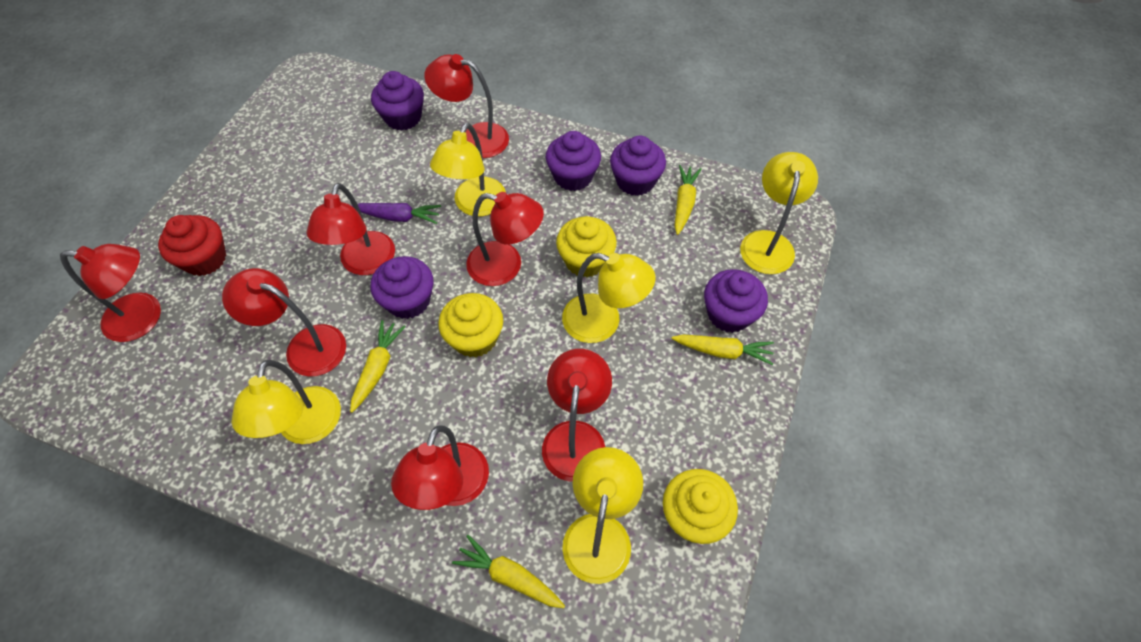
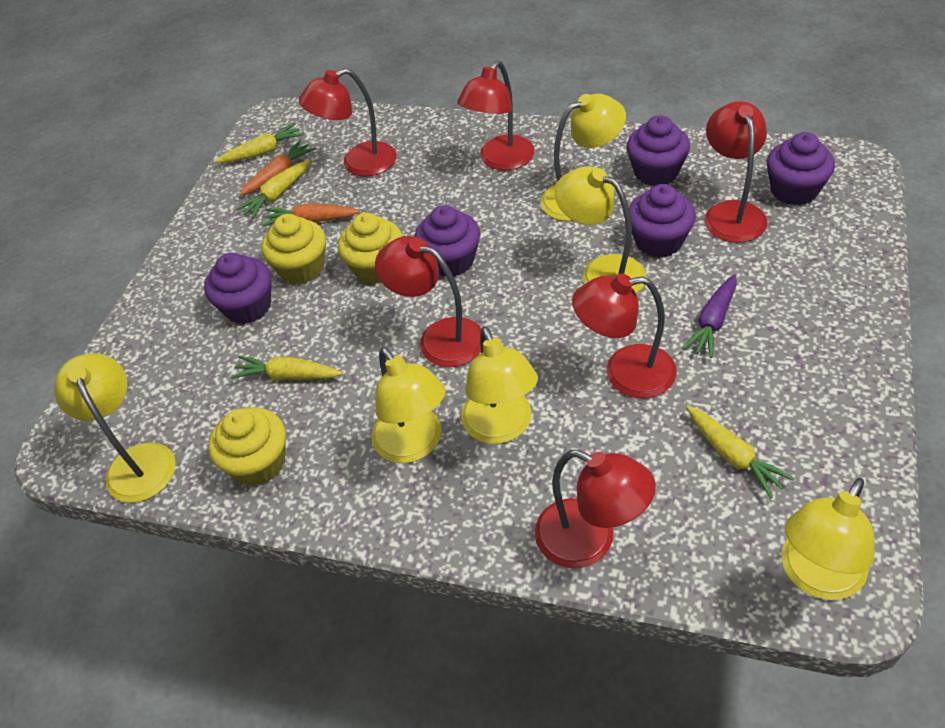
orange carrot: 0 -> 2
red cupcake: 1 -> 0
red lamp: 7 -> 6
yellow lamp: 5 -> 6

